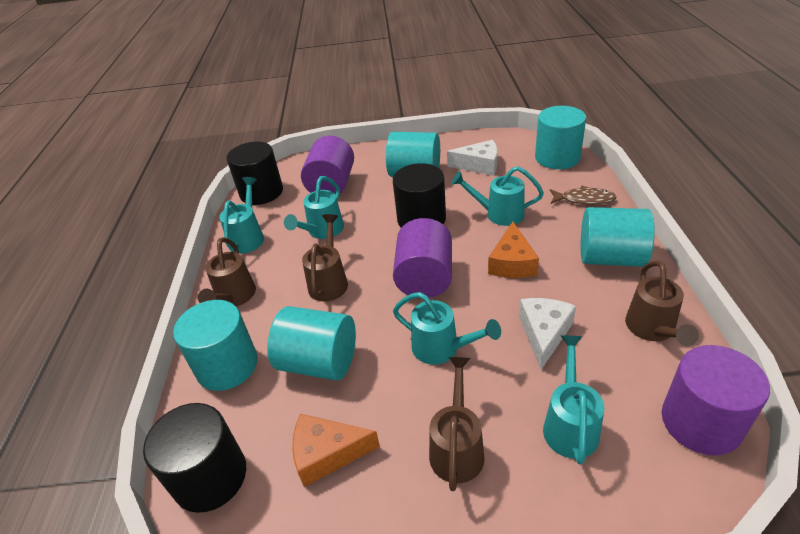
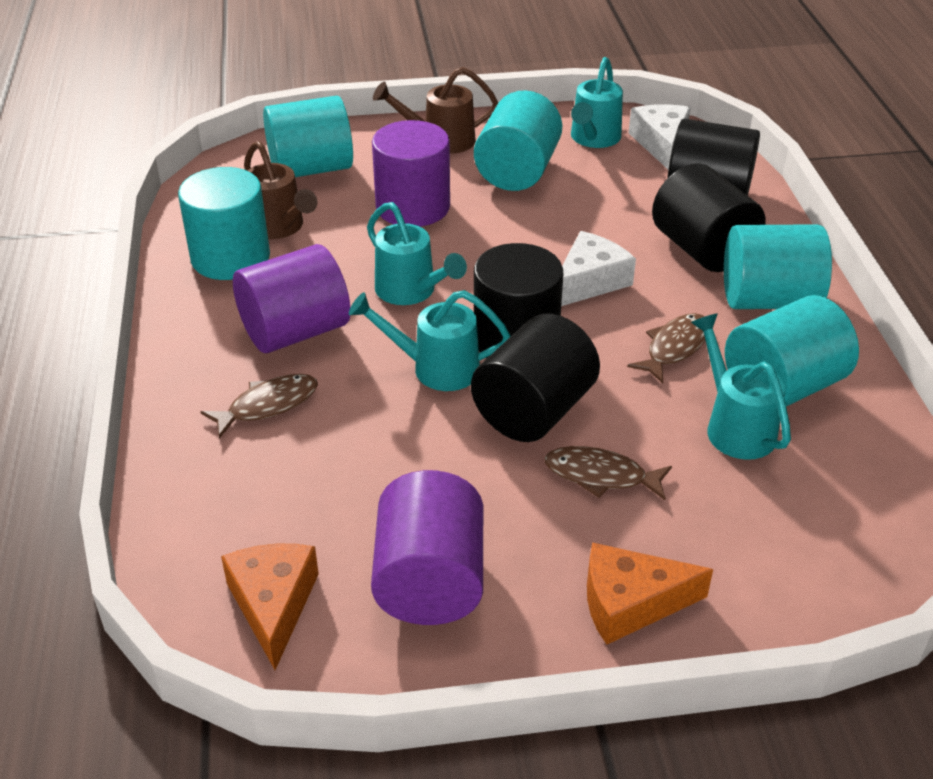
black cylinder: 3 -> 4
brown fish: 1 -> 3
brown watering can: 4 -> 2
turquoise watering can: 5 -> 4

